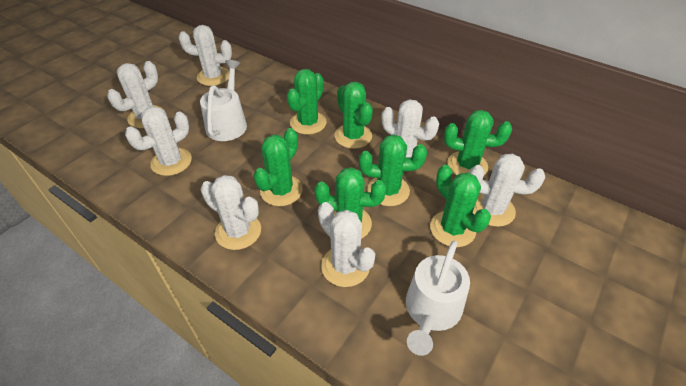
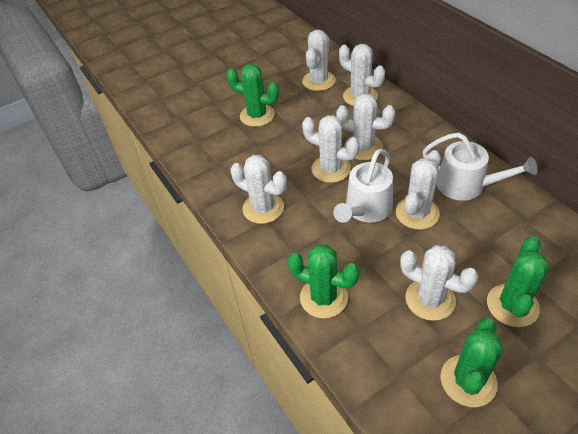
green cactus: 7 -> 4

